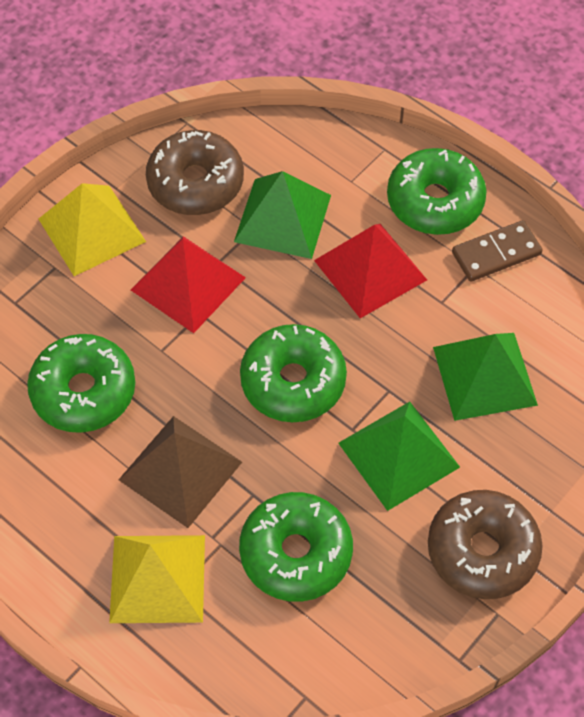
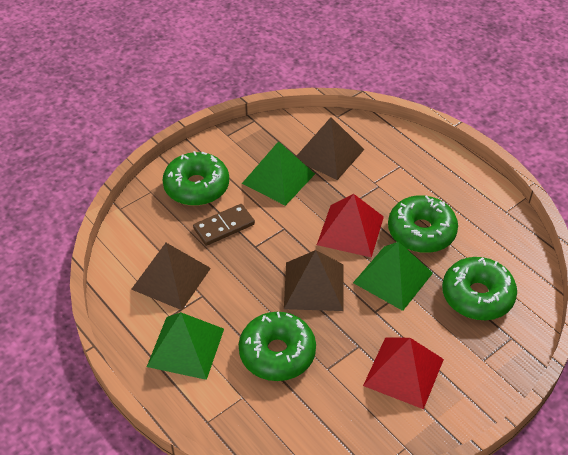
brown donut: 2 -> 0
brown pyramid: 1 -> 3
yellow pyramid: 2 -> 0

